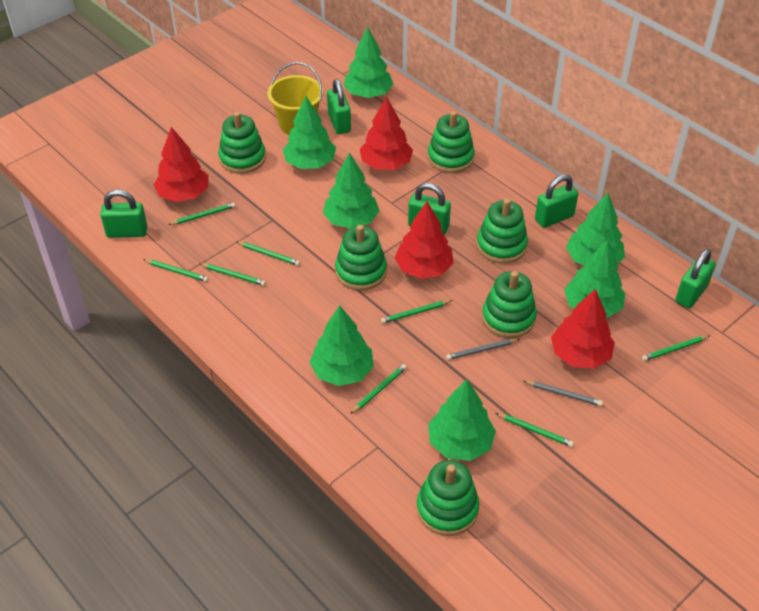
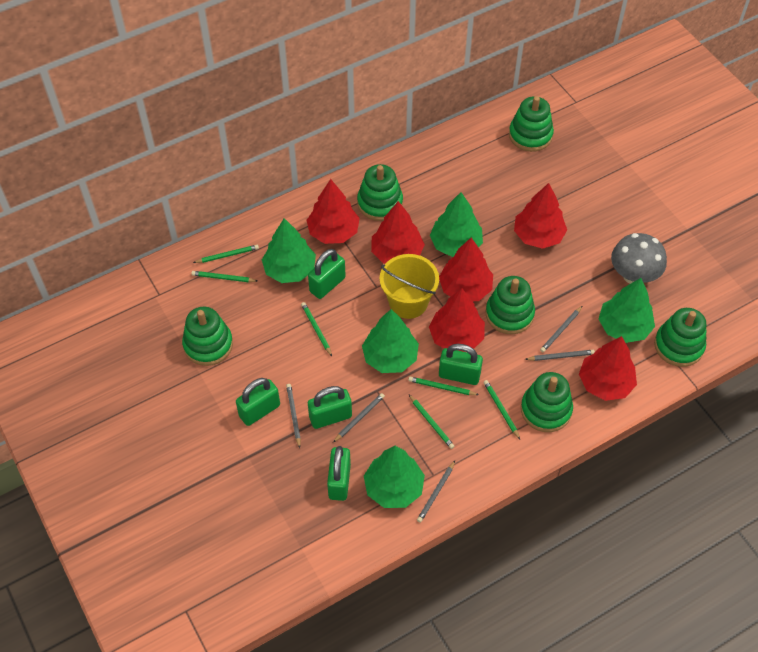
green pencil: 8 -> 6
green tree: 7 -> 5
grey mushroom: 0 -> 1
grey pencil: 2 -> 5
red tree: 4 -> 6

